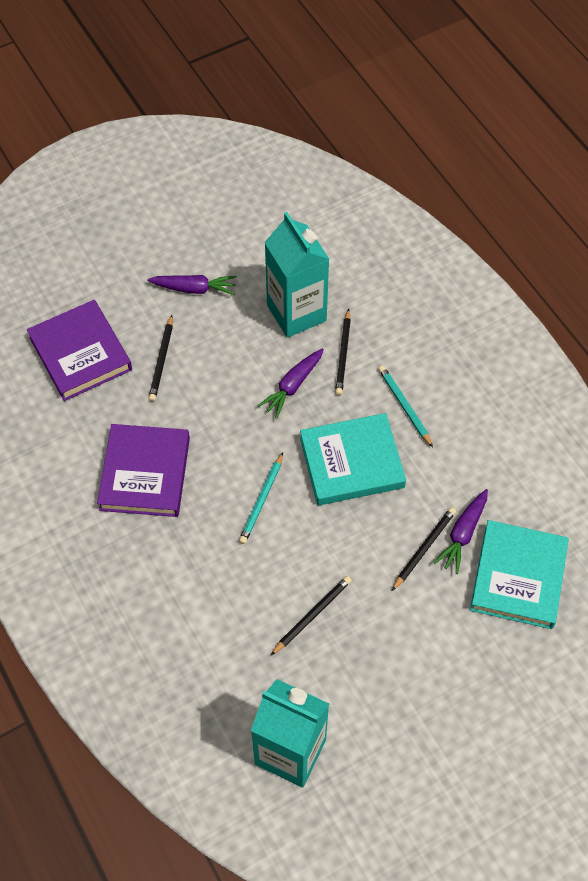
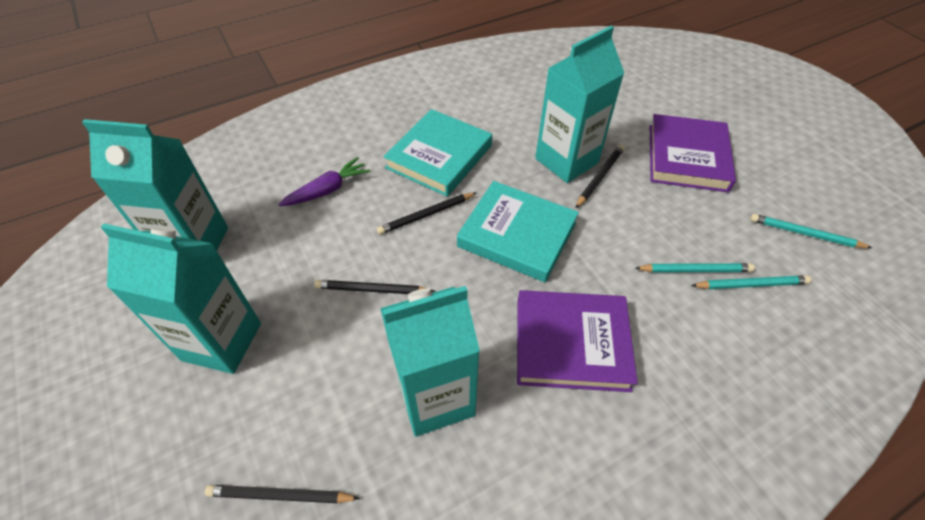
purple carrot: 3 -> 1
turquoise carton: 2 -> 4
turquoise pencil: 2 -> 3

